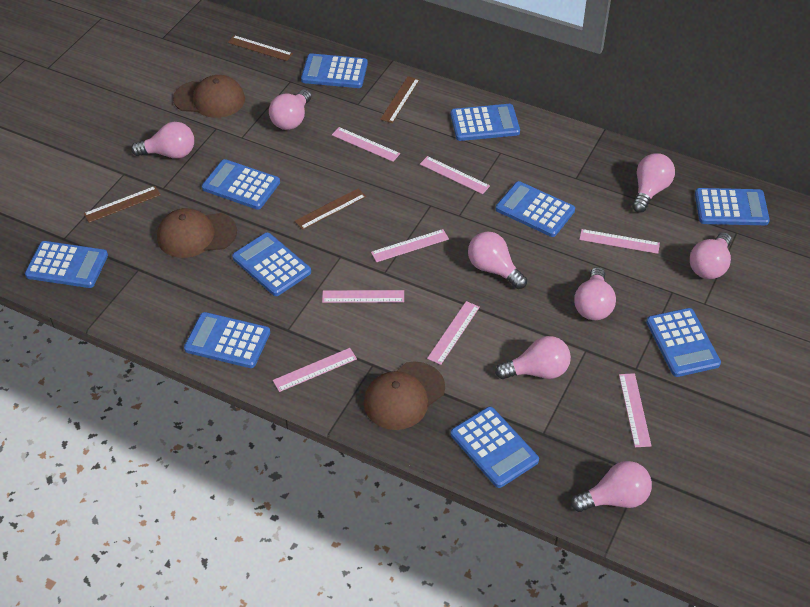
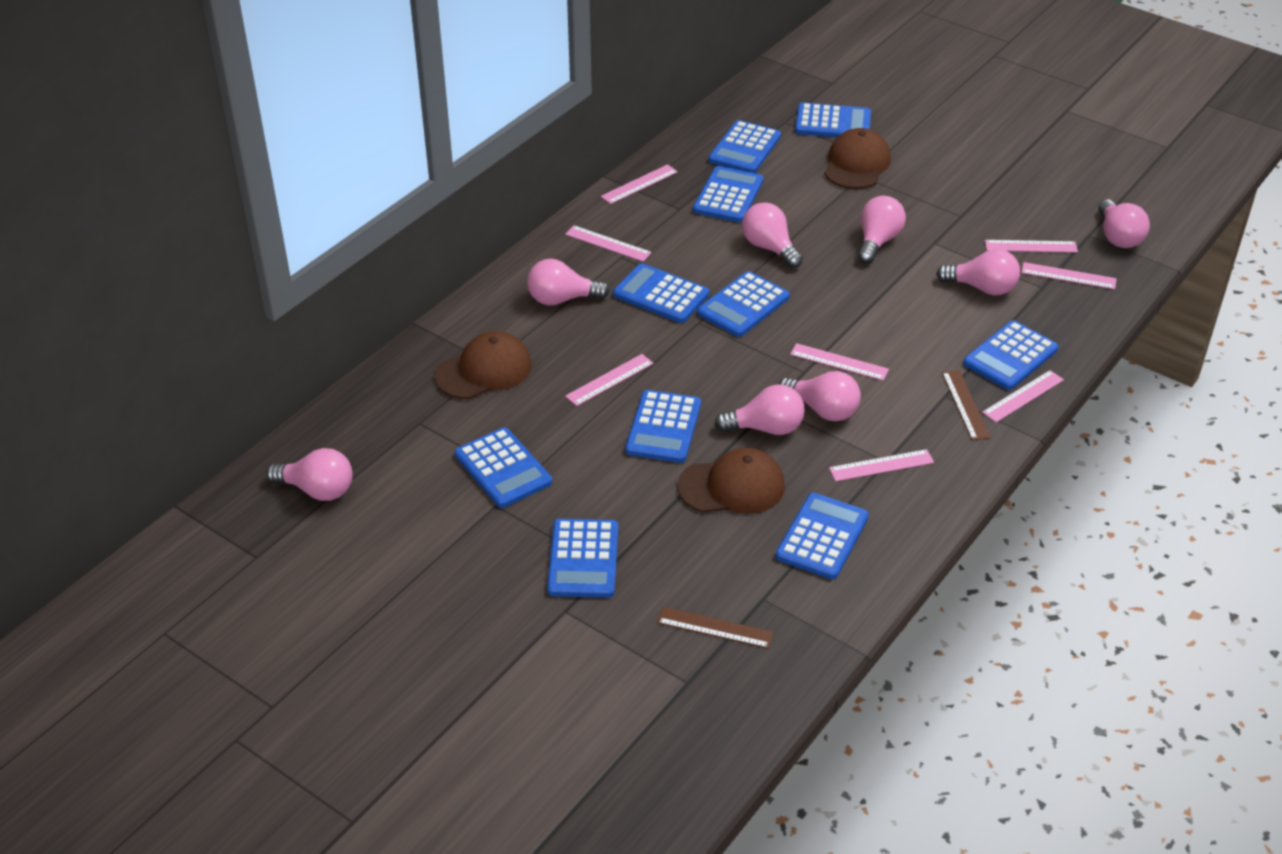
brown ruler: 4 -> 2

